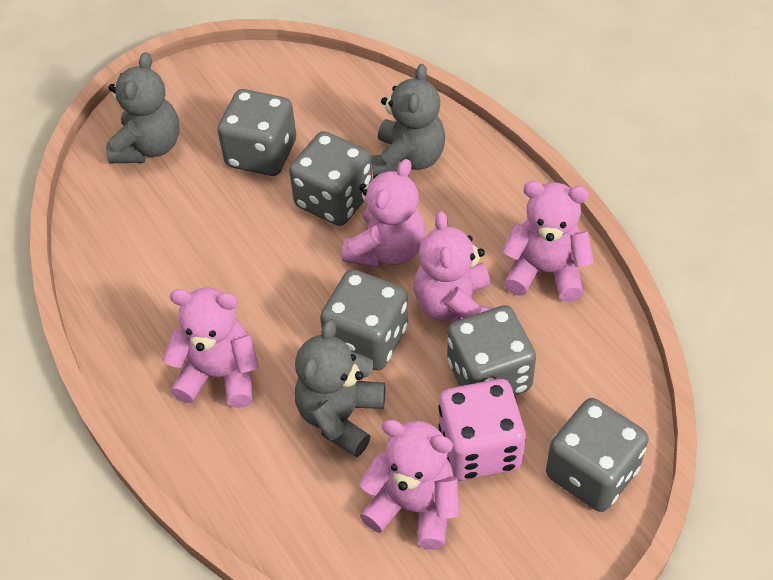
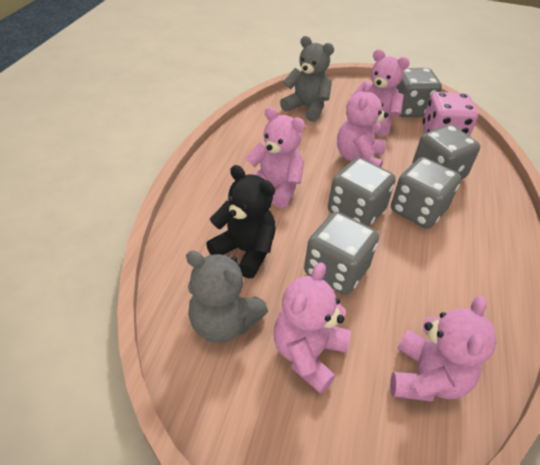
black teddy bear: 0 -> 1
grey teddy bear: 3 -> 2

